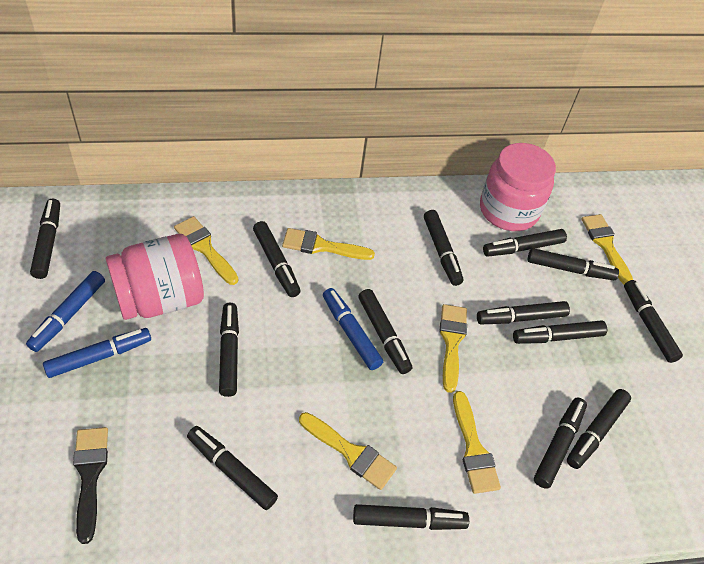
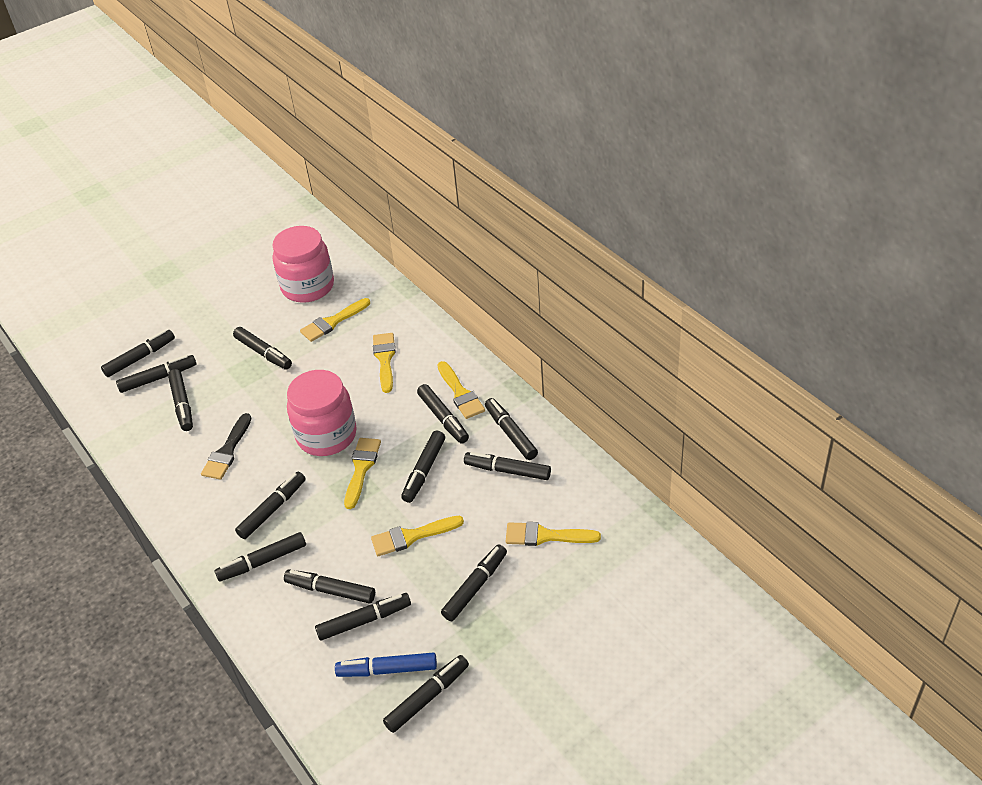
blue marker: 3 -> 1

